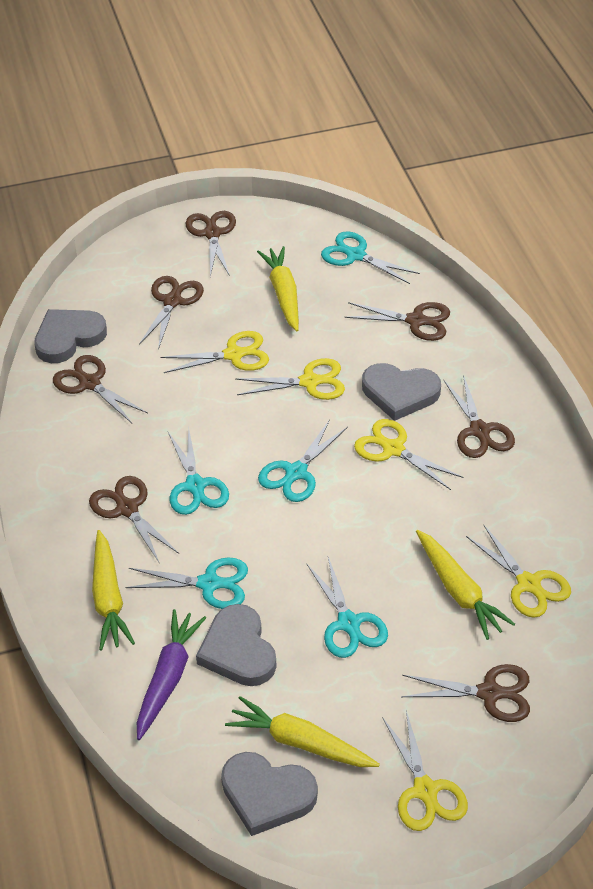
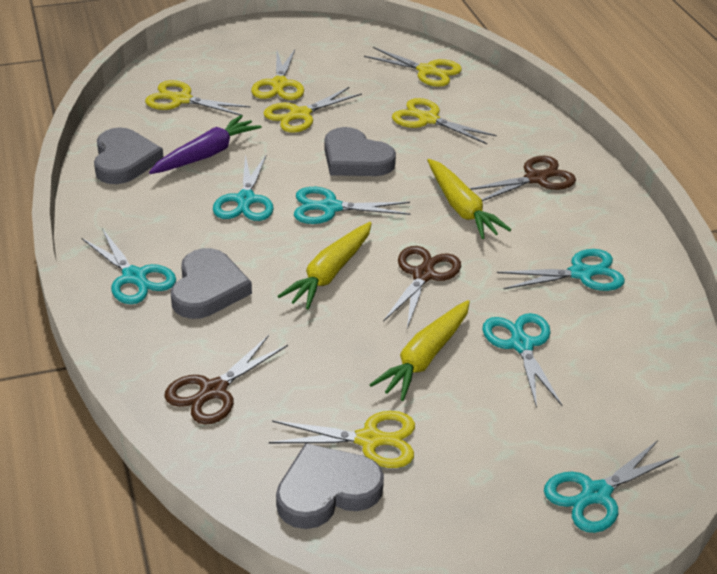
brown scissors: 7 -> 3
turquoise scissors: 5 -> 6
yellow carrot: 4 -> 3
yellow scissors: 5 -> 6

